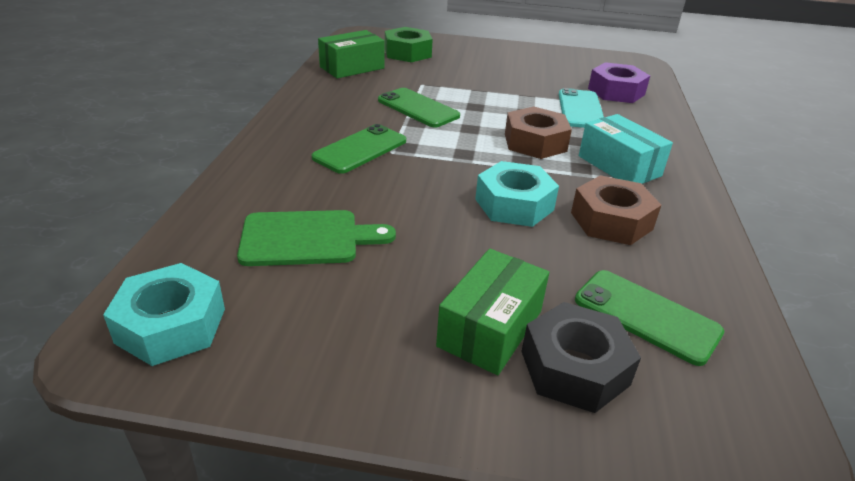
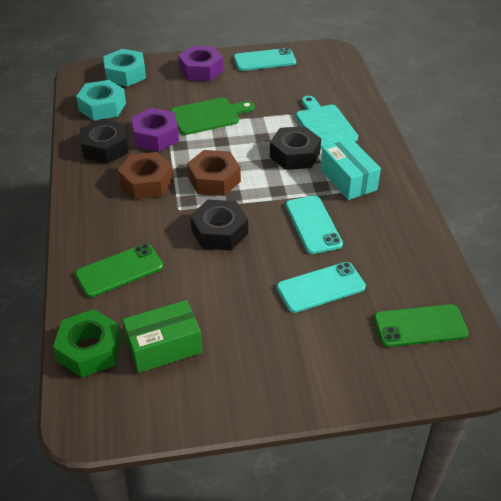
black nut: 1 -> 3
green box: 2 -> 1
green phone: 3 -> 2
purple nut: 1 -> 2
turquoise cutting board: 0 -> 1
turquoise phone: 1 -> 3

